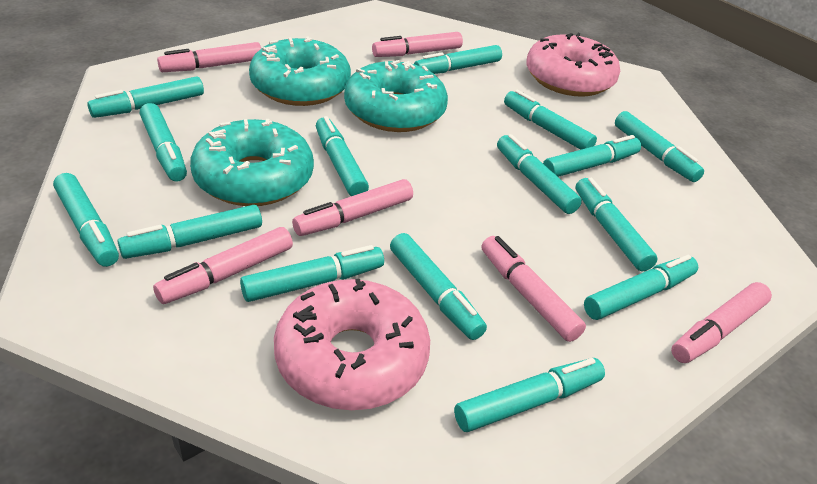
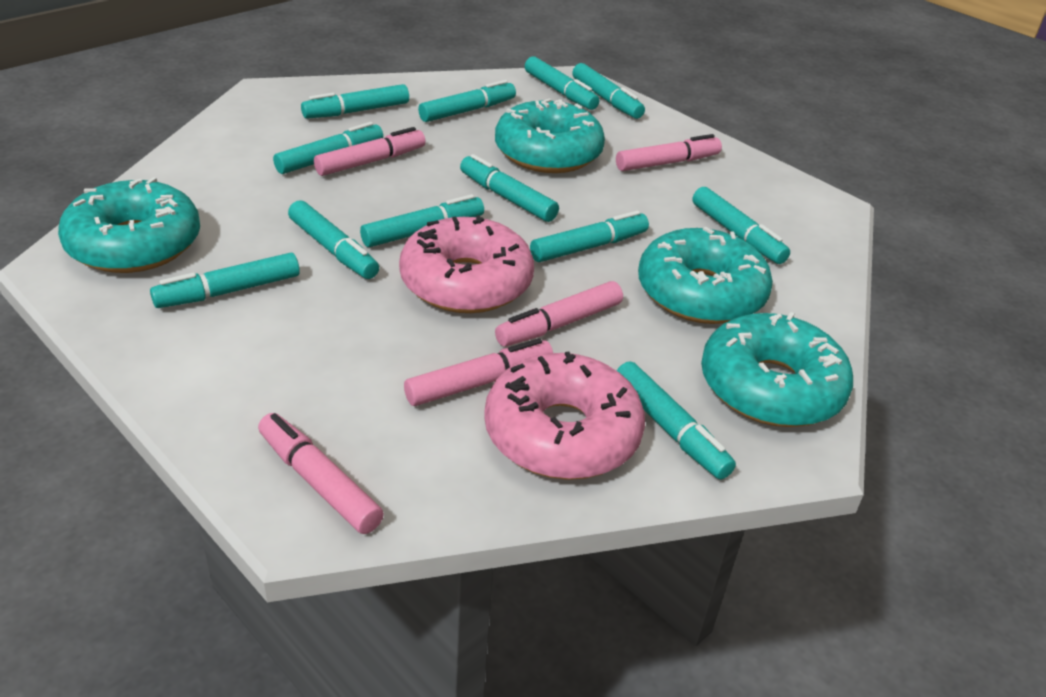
pink marker: 6 -> 5
turquoise donut: 3 -> 4
turquoise marker: 15 -> 12

